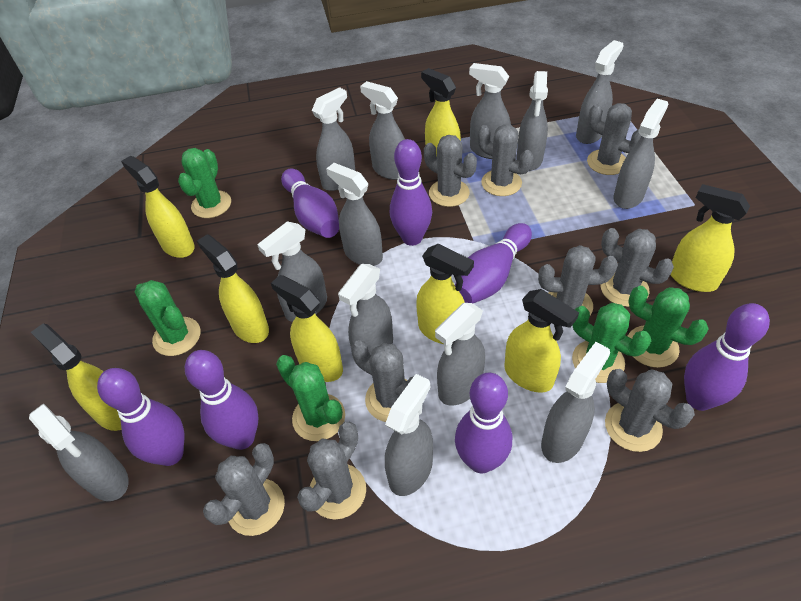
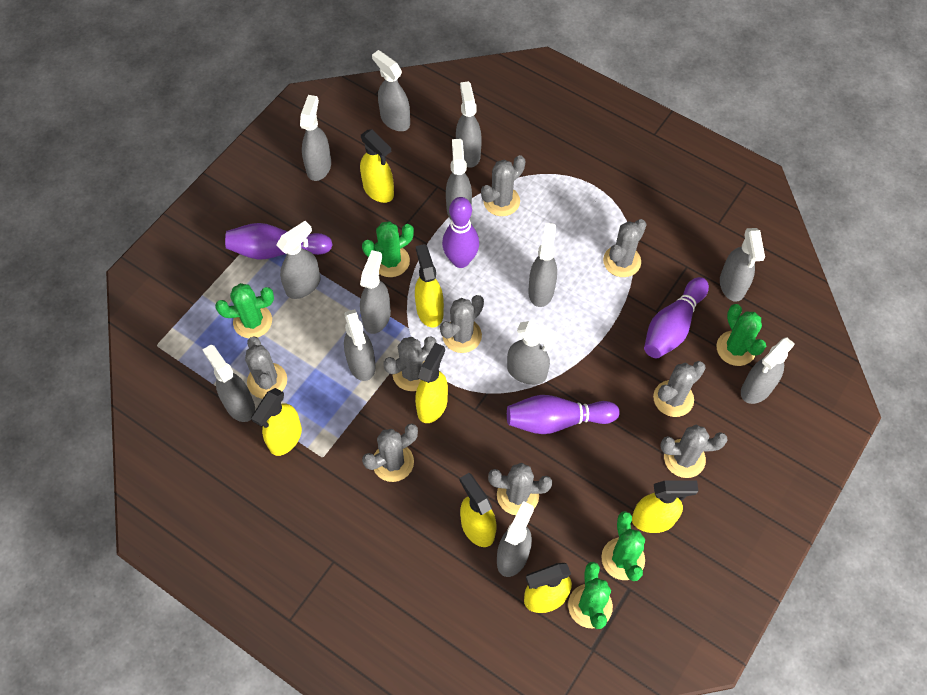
purple bowling pin: 7 -> 4
yellow spray bottle: 8 -> 7

